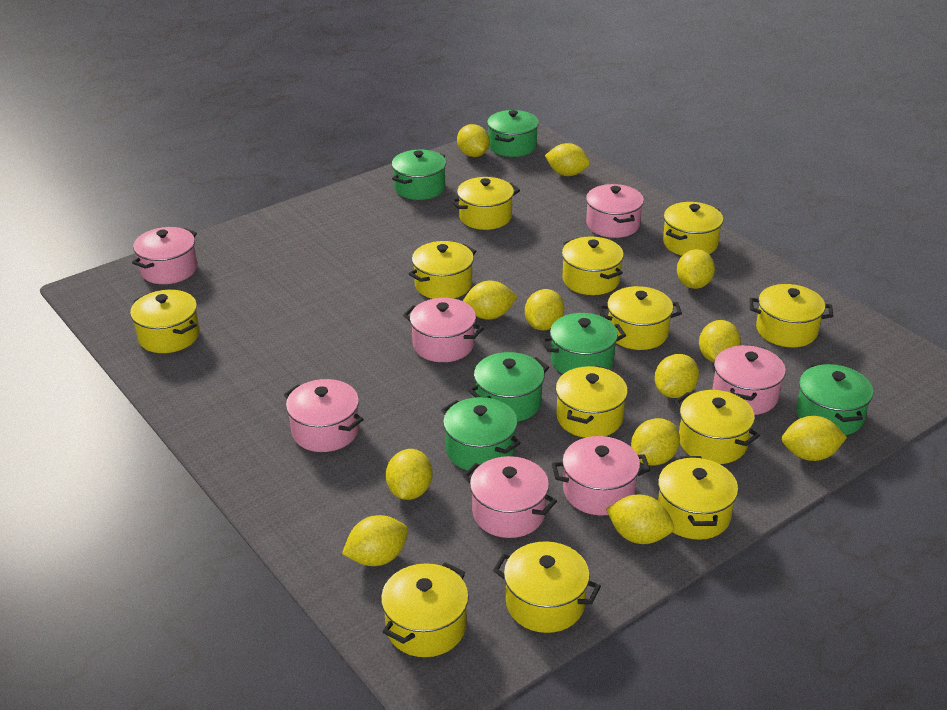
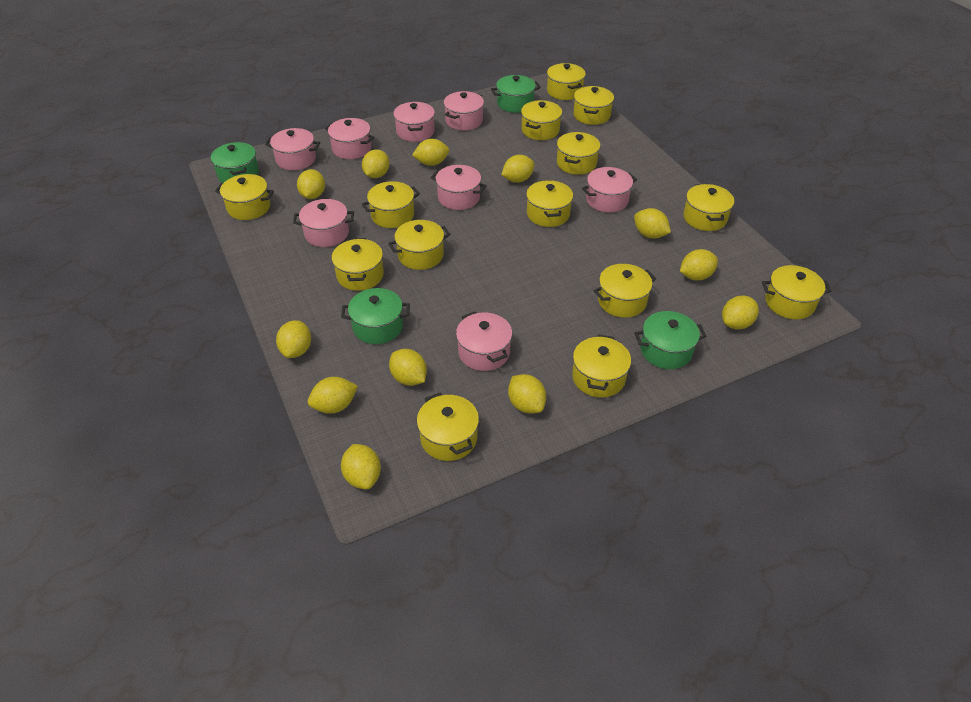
green pot: 6 -> 4
pink pot: 7 -> 8
yellow pot: 12 -> 14

